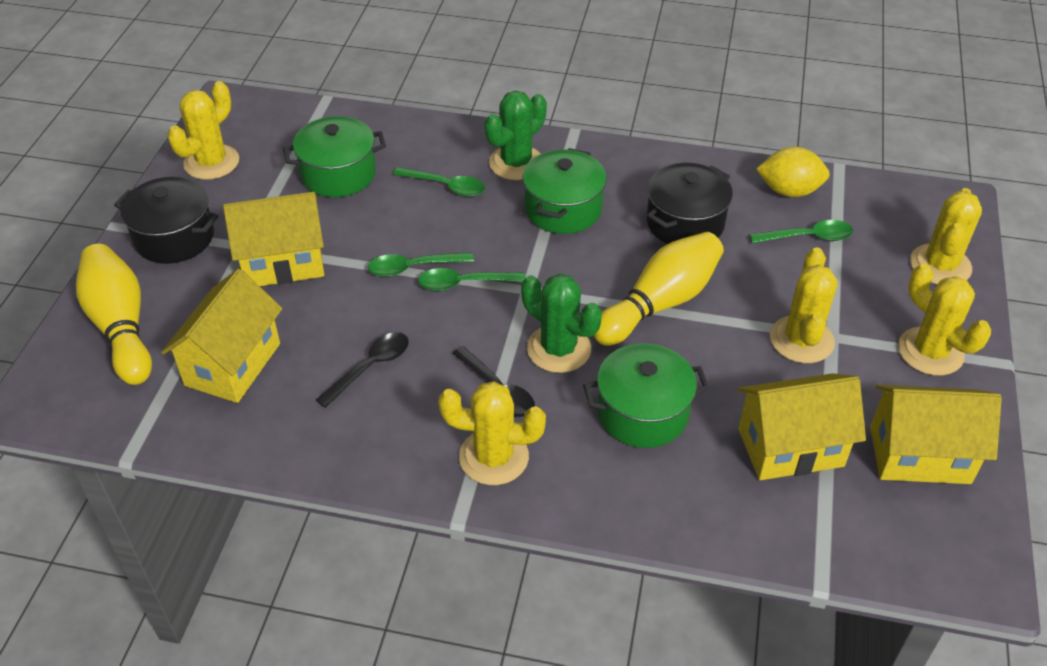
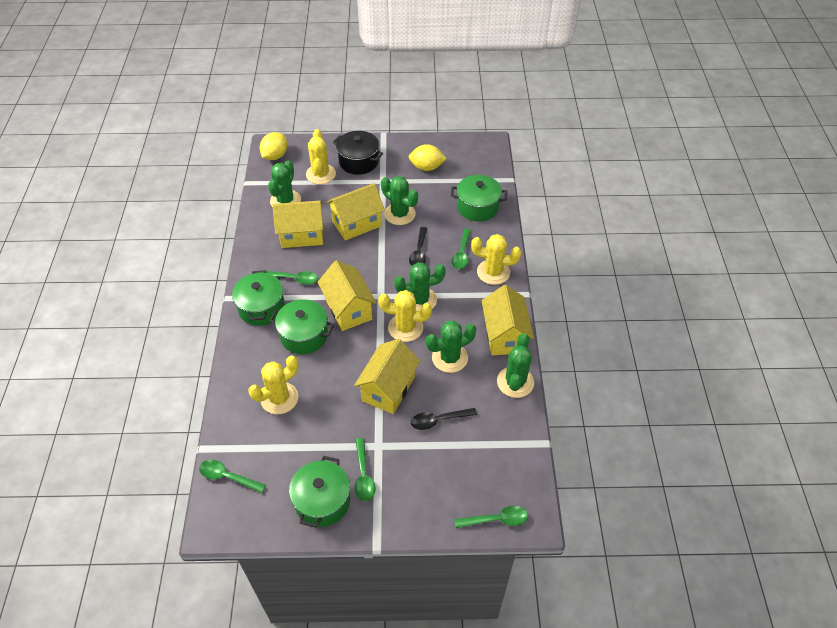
black pot: 2 -> 1
green cactus: 2 -> 5
green pot: 3 -> 4
green spoon: 4 -> 5
yellow bowling pin: 2 -> 0
yellow cactus: 5 -> 4
yellow house: 4 -> 5
yellow lemon: 1 -> 2

